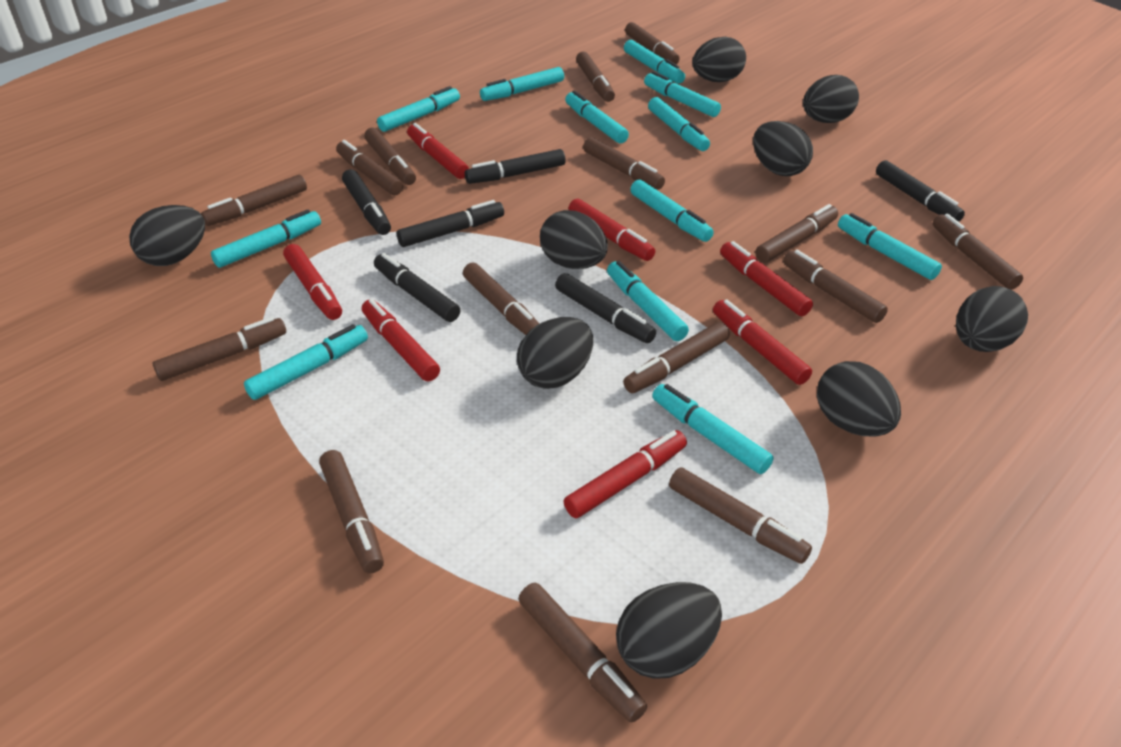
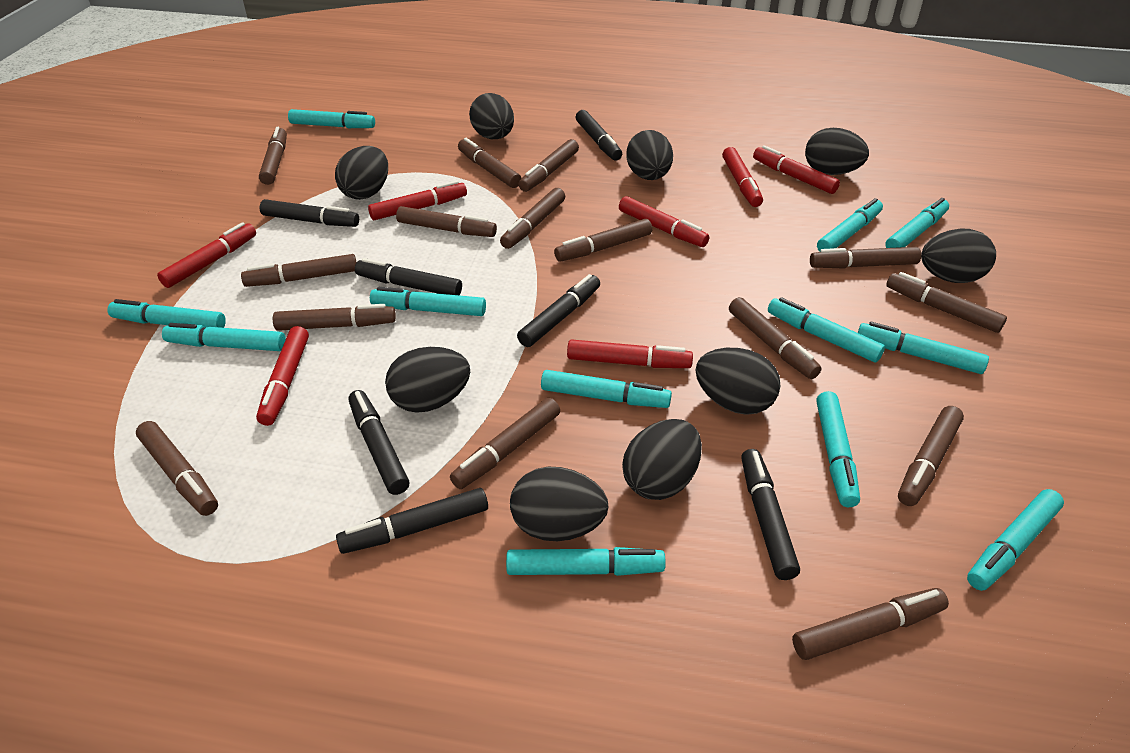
black marker: 6 -> 7

